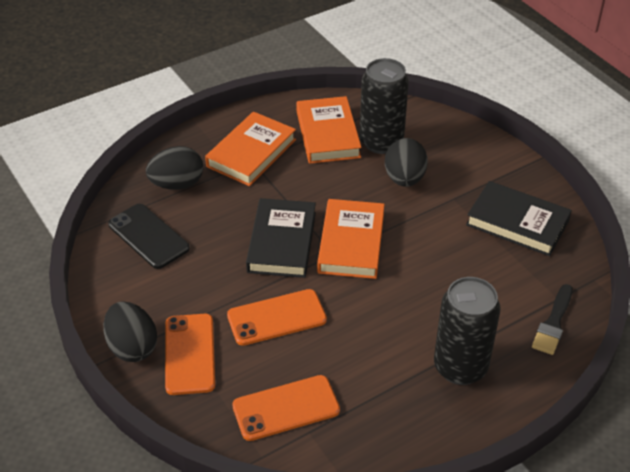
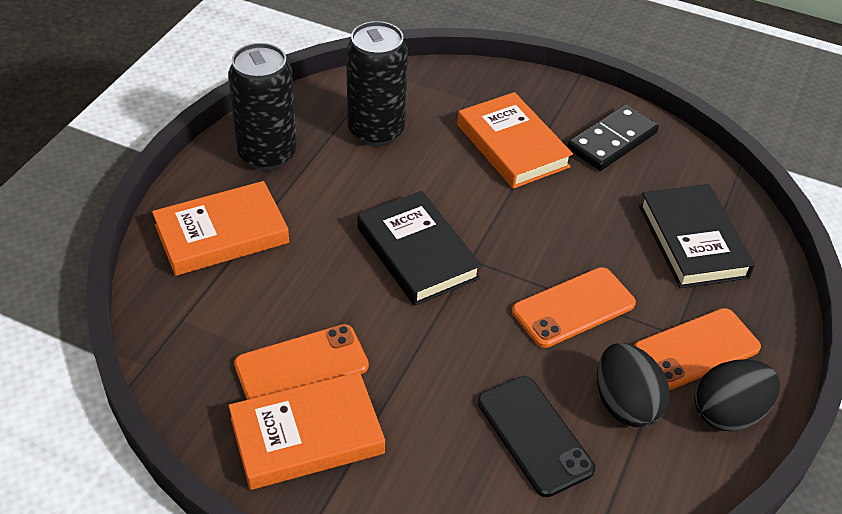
black brush: 1 -> 0
black domino: 0 -> 1
black egg: 3 -> 2

